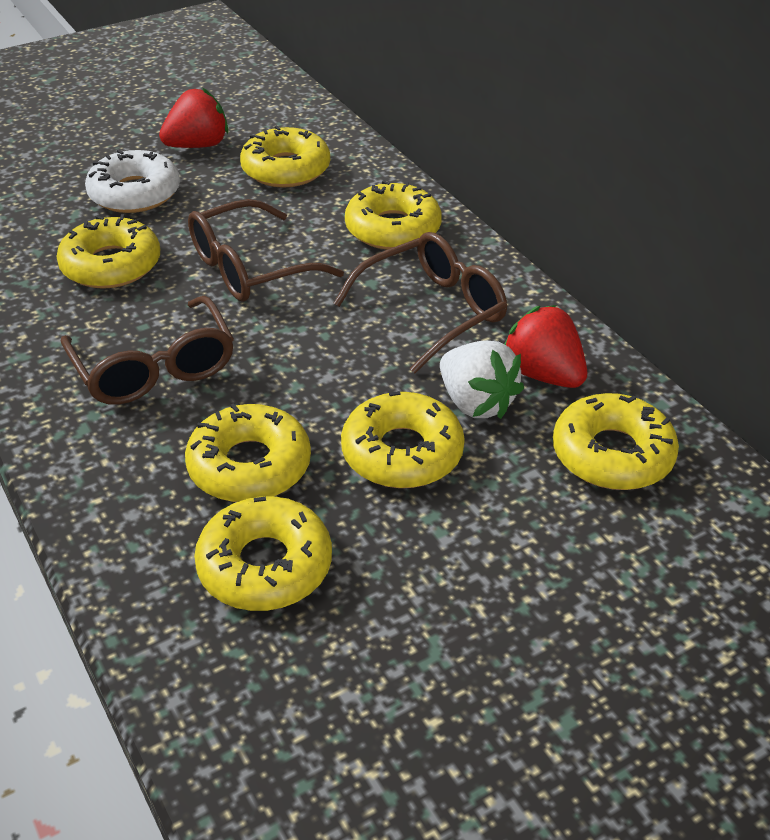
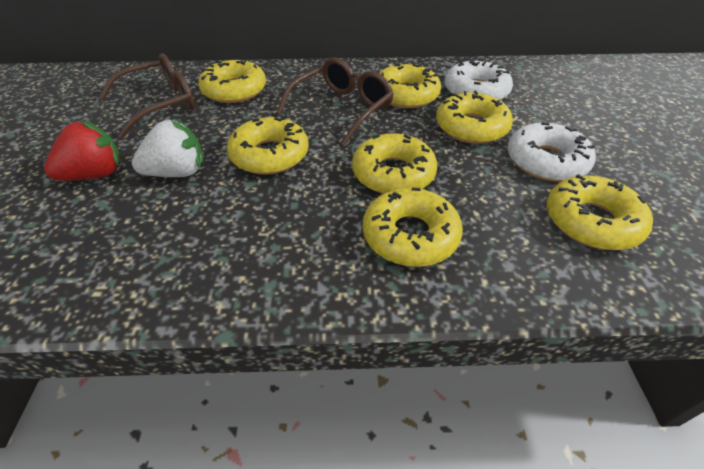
brown glasses: 3 -> 2
red strawberry: 2 -> 1
white donut: 1 -> 2

